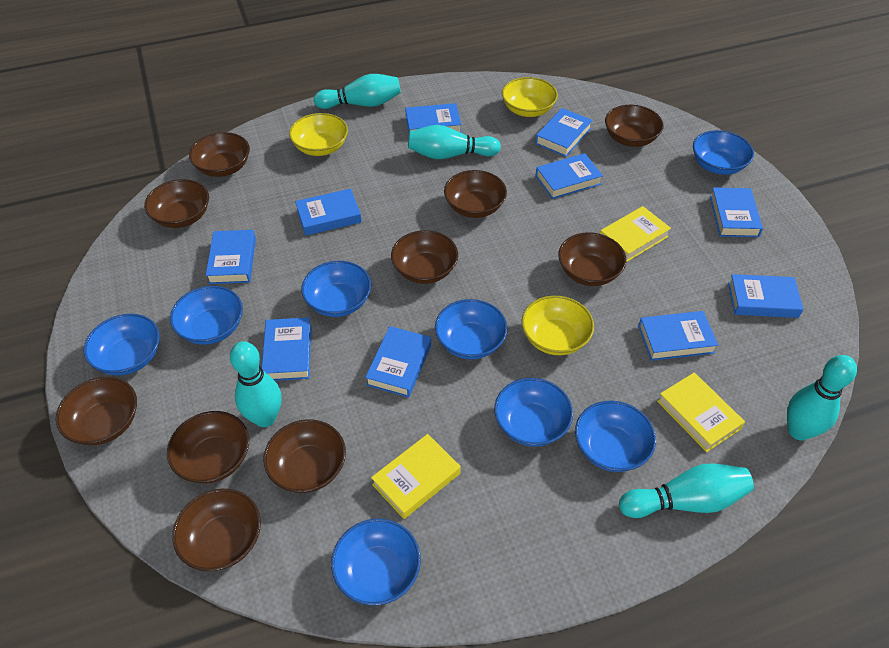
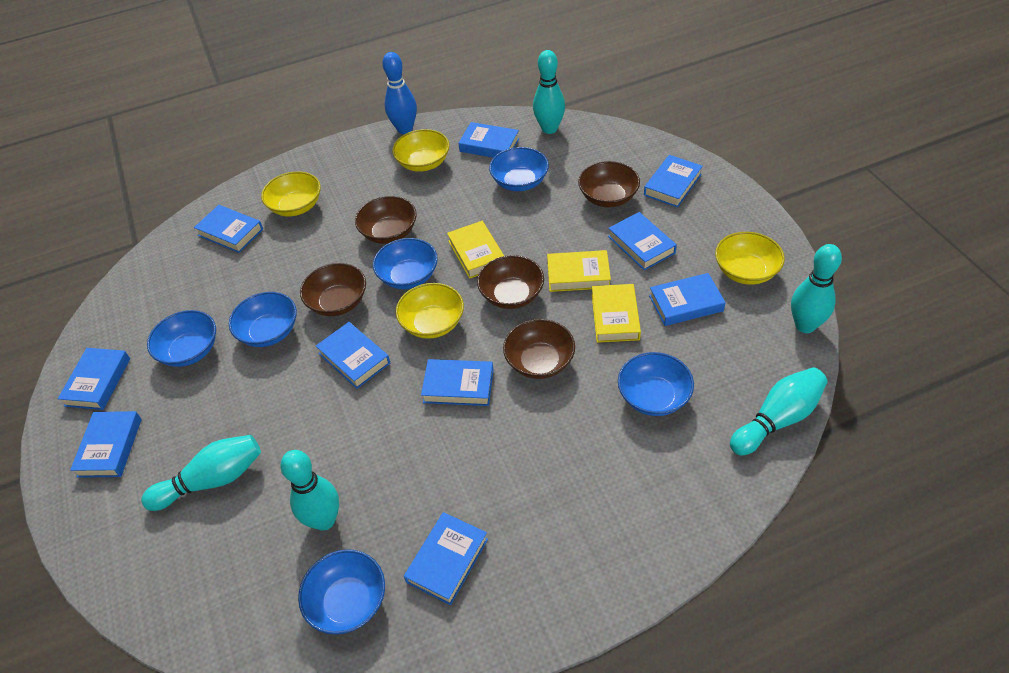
blue bowl: 8 -> 6
blue bowling pin: 0 -> 1
brown bowl: 10 -> 5
yellow bowl: 3 -> 4

